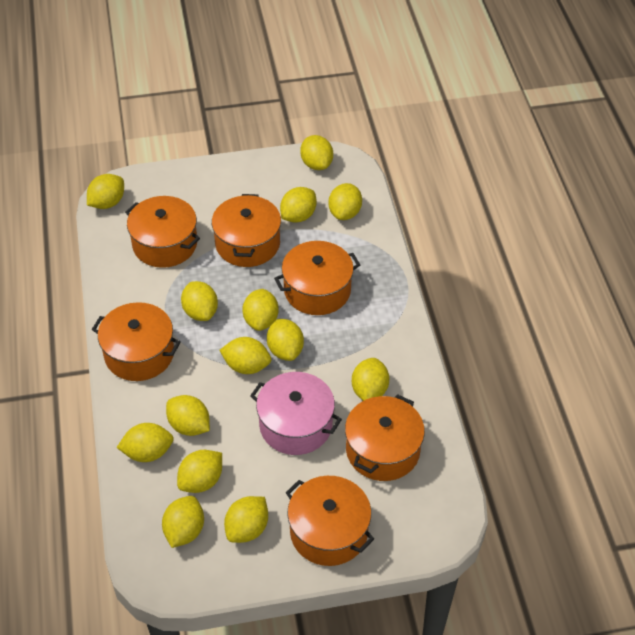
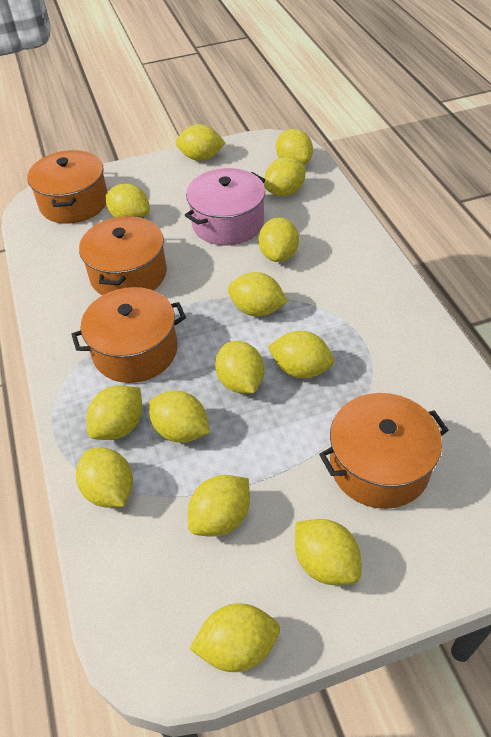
orange pot: 6 -> 4

